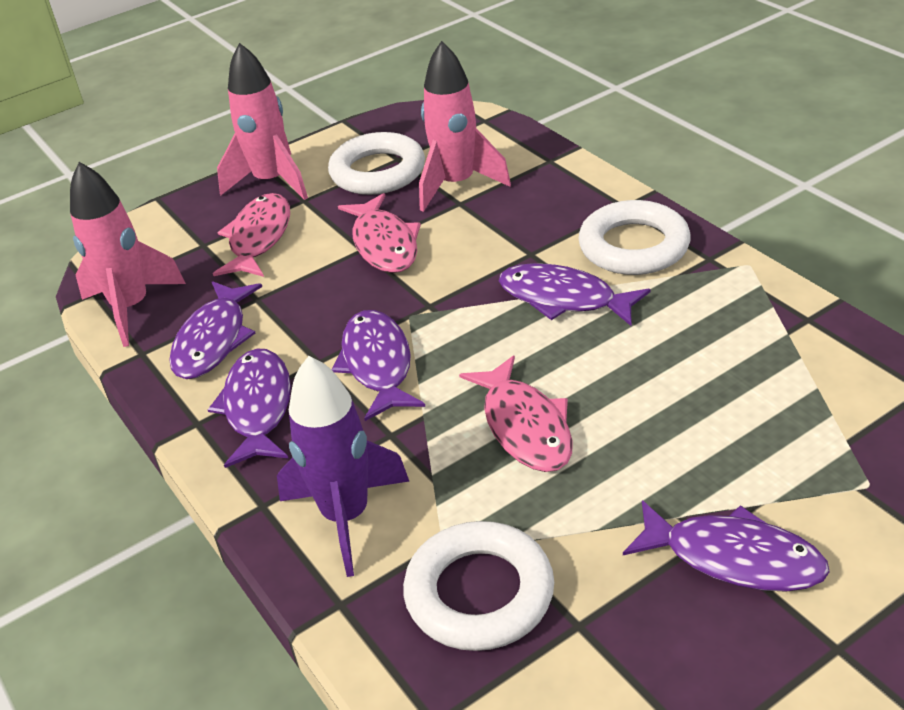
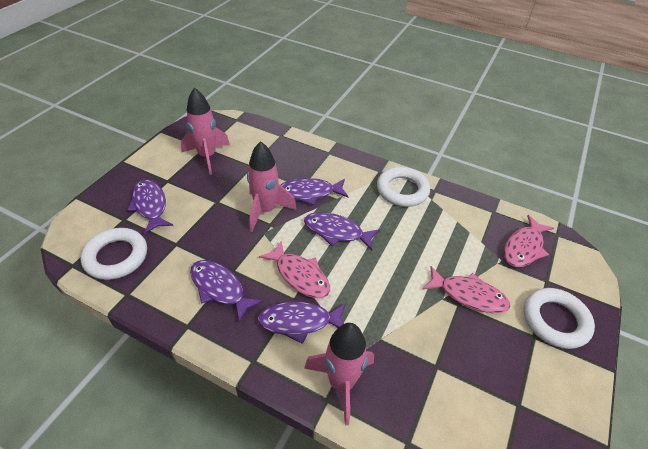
purple rocket: 1 -> 0

